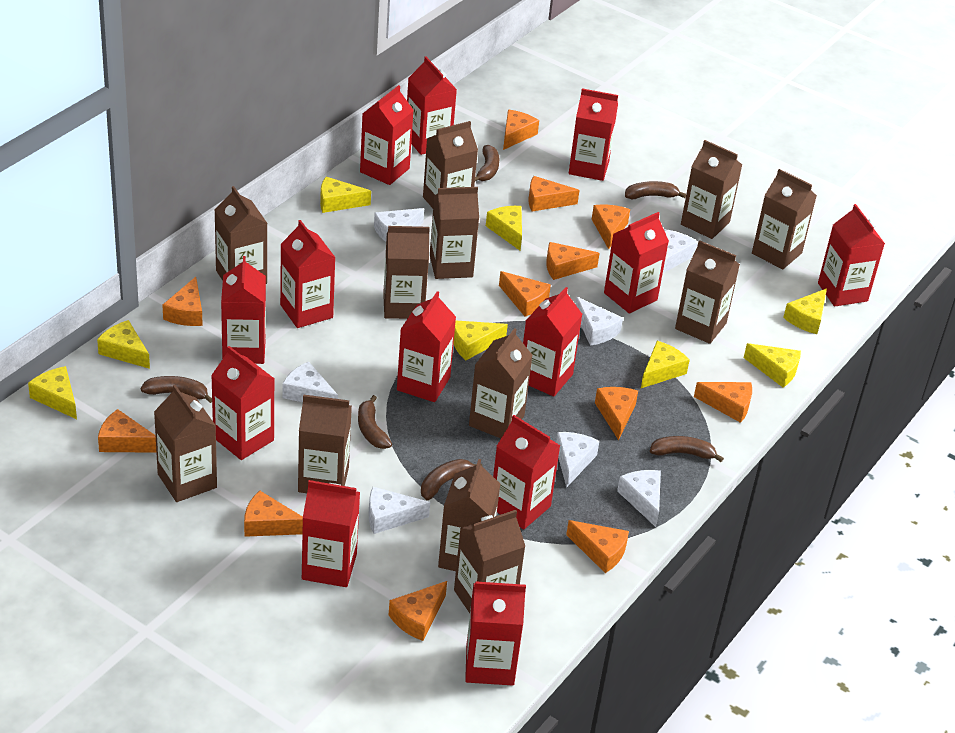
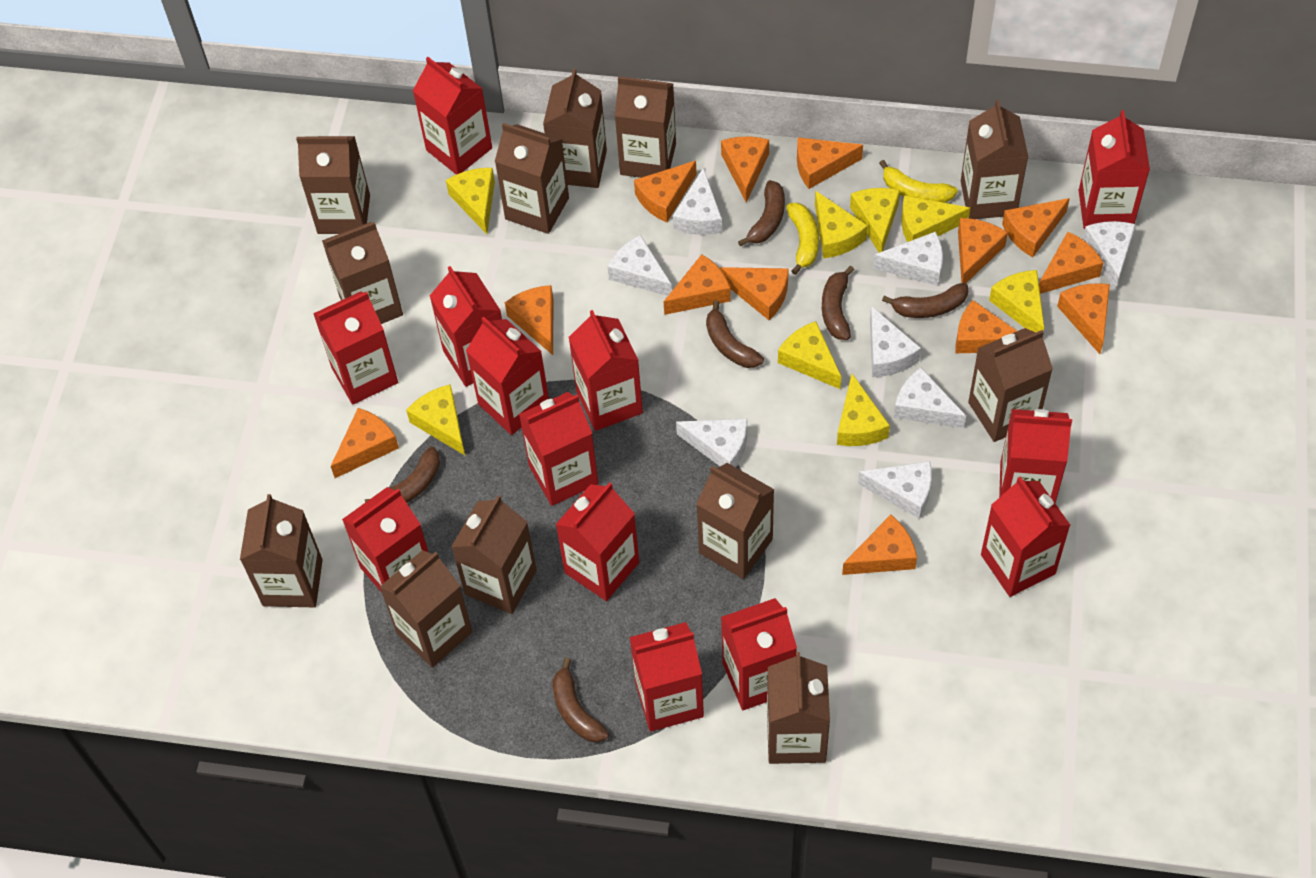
orange cheese: 12 -> 13
white cheese: 7 -> 8
yellow banana: 0 -> 2

